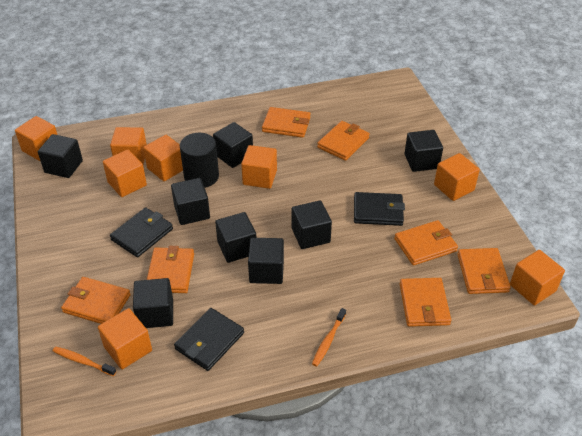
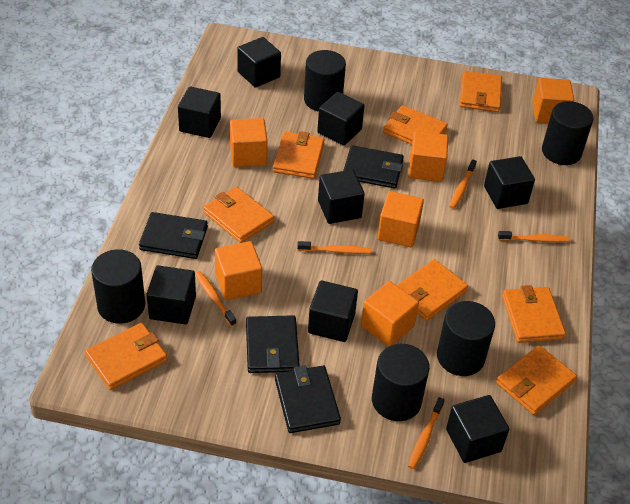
black cylinder: 1 -> 5
black wallet: 3 -> 4
orange cube: 8 -> 6
orange toothbrush: 2 -> 5
orange wallet: 7 -> 8

